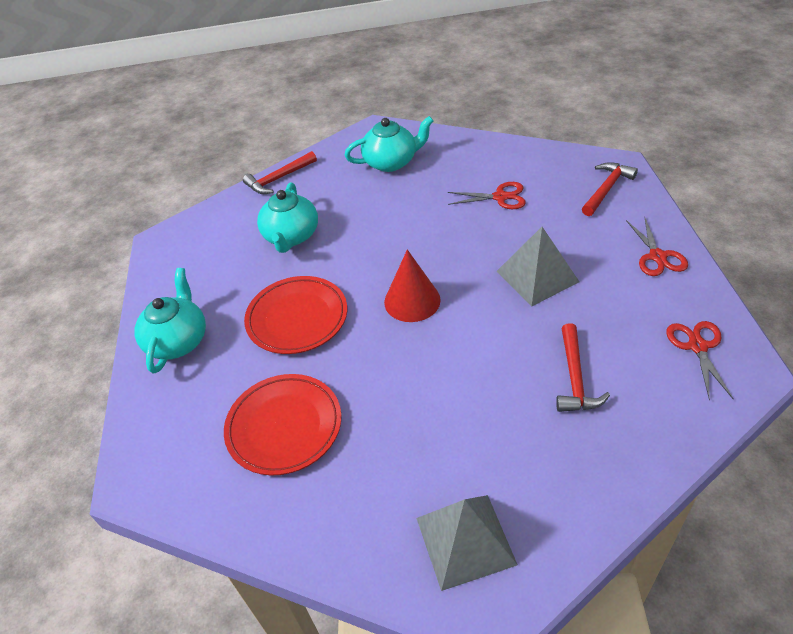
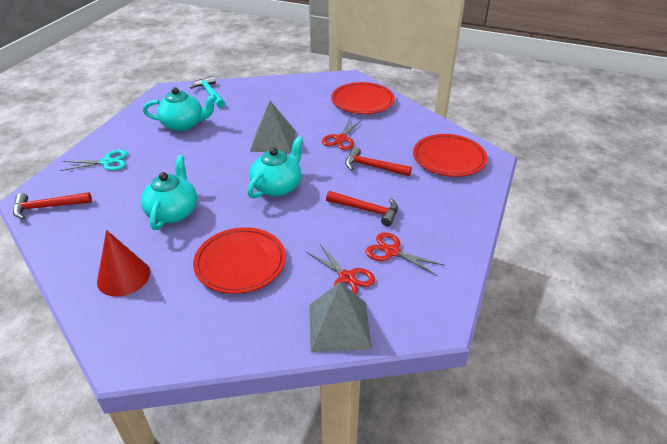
red plate: 2 -> 3
turquoise hammer: 0 -> 1
turquoise scissors: 0 -> 1

